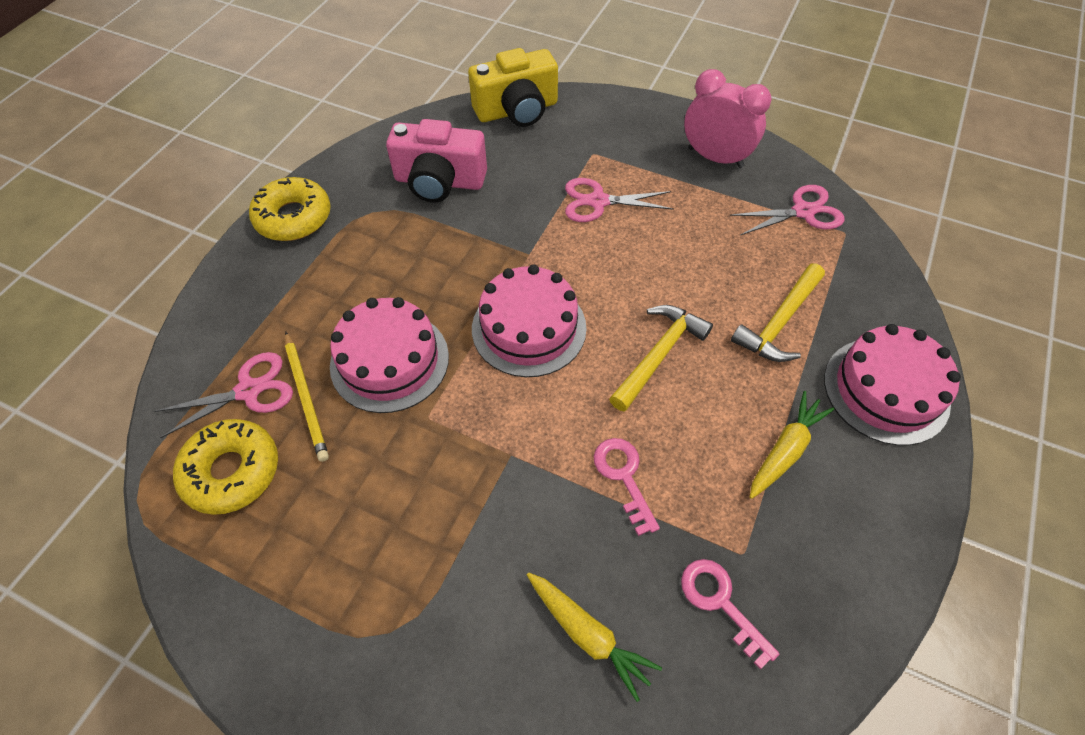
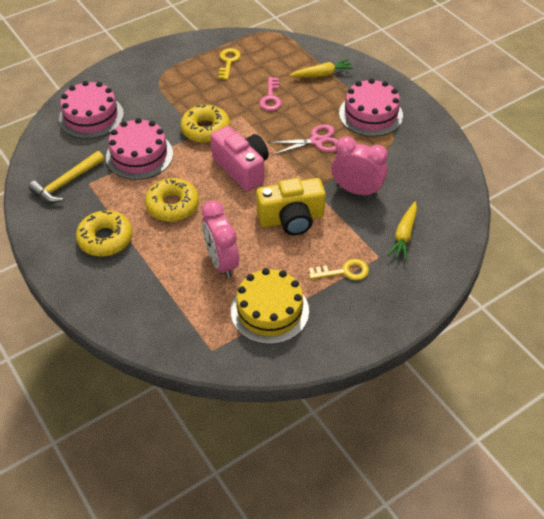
pink clock: 1 -> 2
pink key: 2 -> 1
pink scissors: 3 -> 1
yellow cake: 0 -> 1
yellow donut: 2 -> 3
yellow hammer: 2 -> 1
yellow key: 0 -> 2
yellow pencil: 1 -> 0

